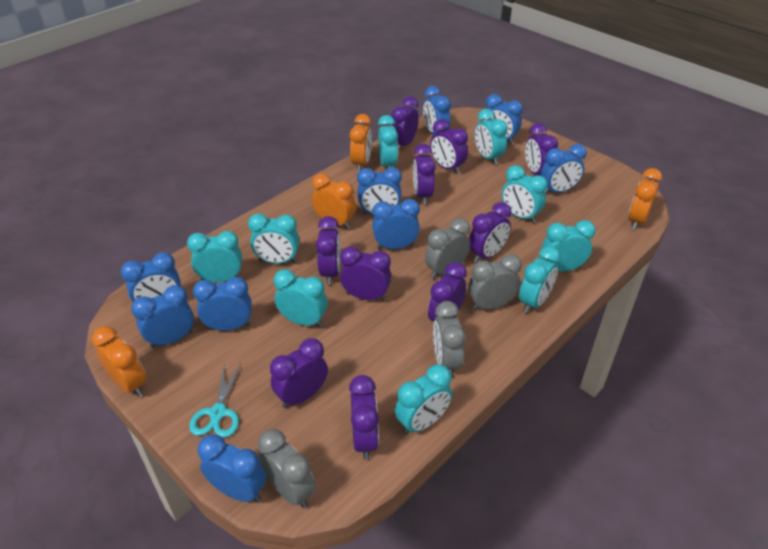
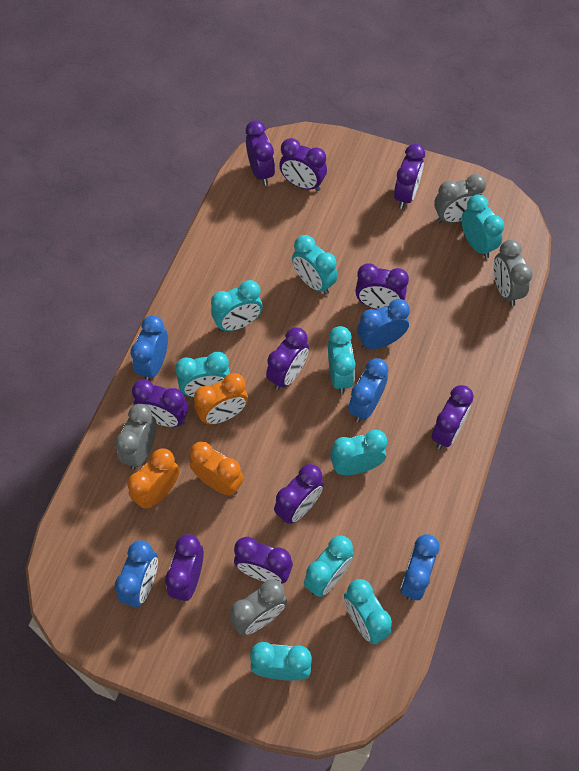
blue clock: 9 -> 5
orange clock: 4 -> 3
turquoise scissors: 1 -> 0

